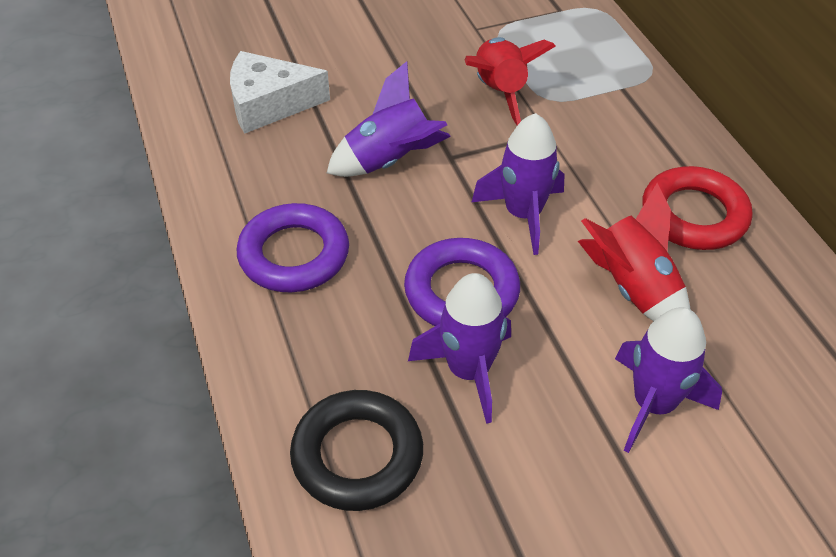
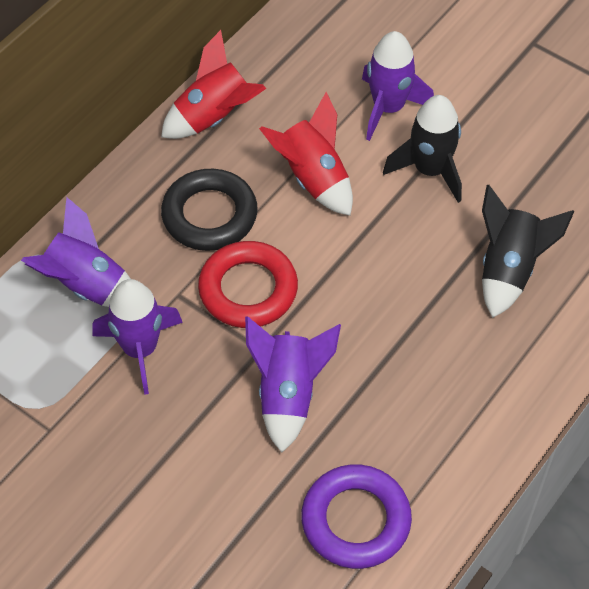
black rocket: 0 -> 2
purple ring: 2 -> 1
white cheese: 1 -> 0

